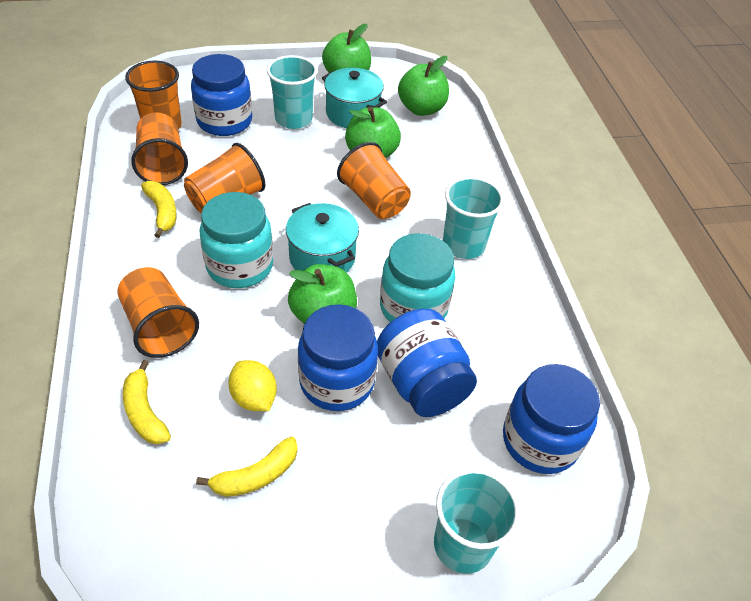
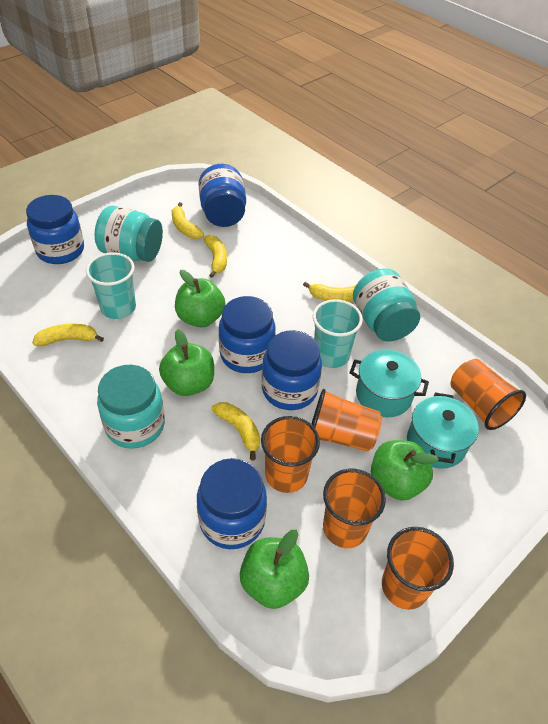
blue jar: 4 -> 5
turquoise cup: 3 -> 2
turquoise jar: 2 -> 3
yellow banana: 3 -> 5
yellow lemon: 1 -> 0

